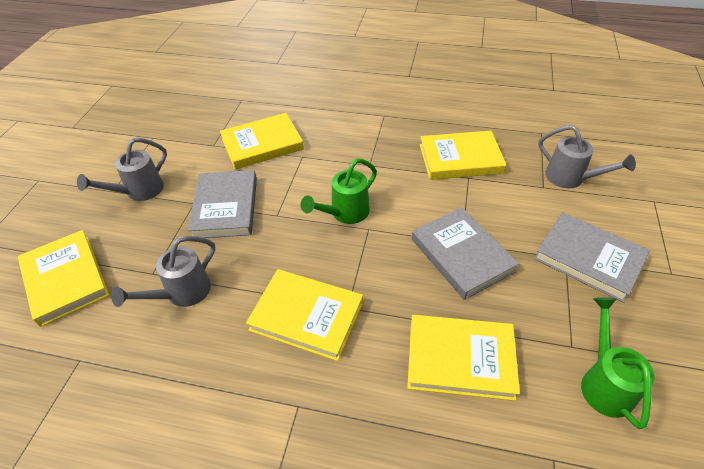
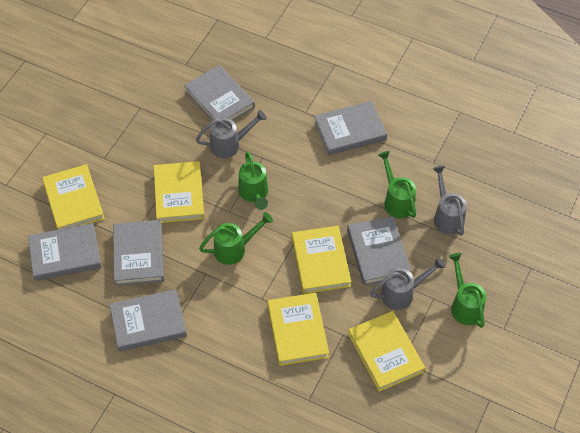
green watering can: 2 -> 4
grey book: 3 -> 6

